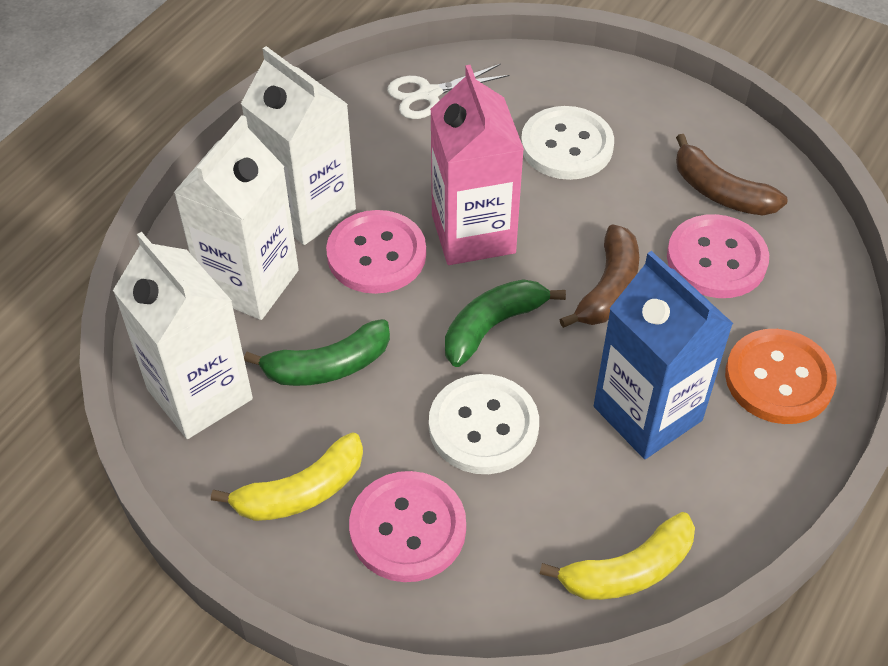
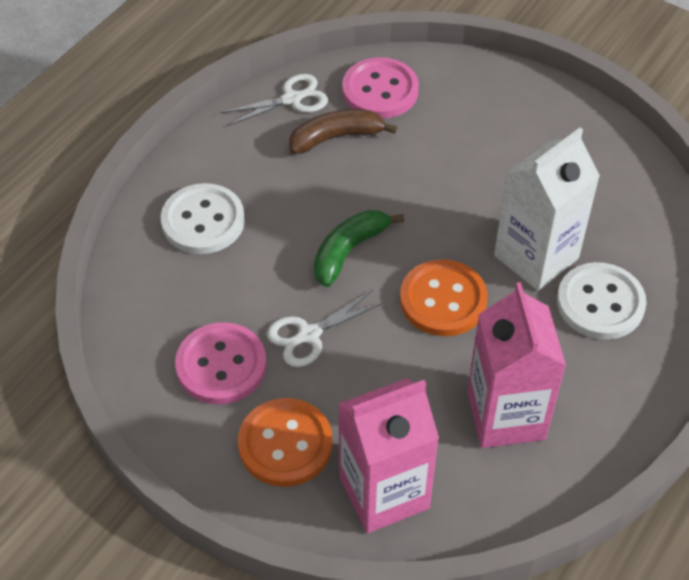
blue carton: 1 -> 0
brown banana: 2 -> 1
green banana: 2 -> 1
orange button: 1 -> 2
pink button: 3 -> 2
pink carton: 1 -> 2
white carton: 3 -> 1
white scissors: 1 -> 2
yellow banana: 2 -> 0

